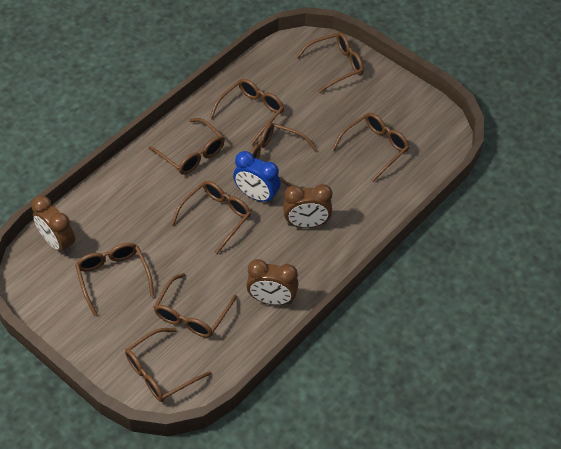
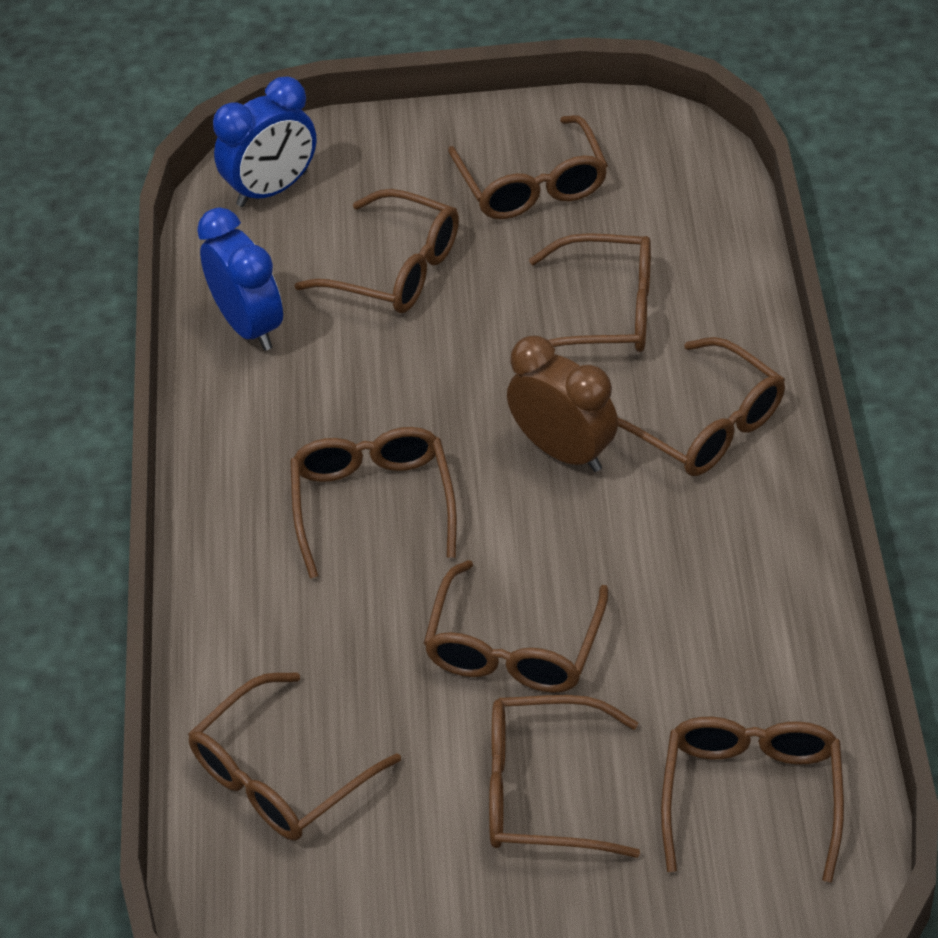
blue clock: 1 -> 2
brown clock: 3 -> 1

